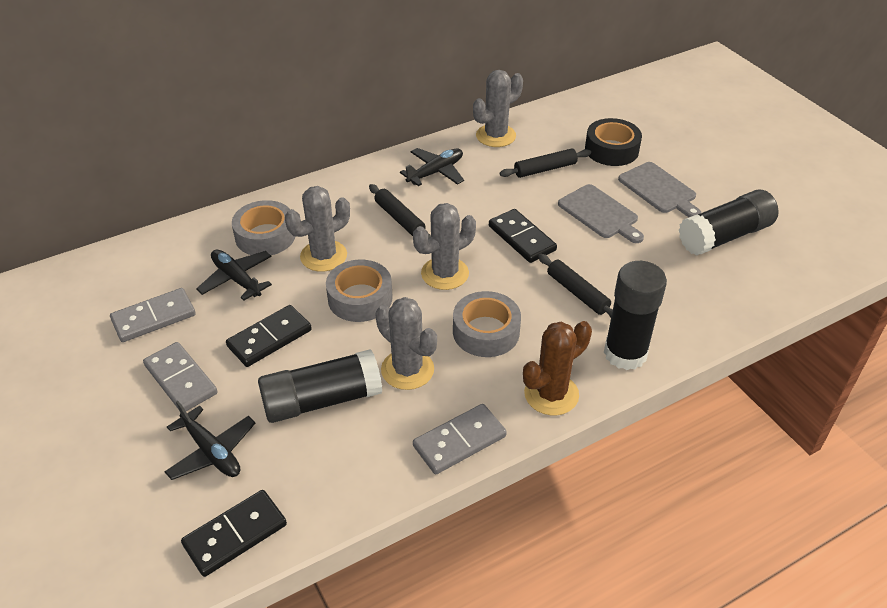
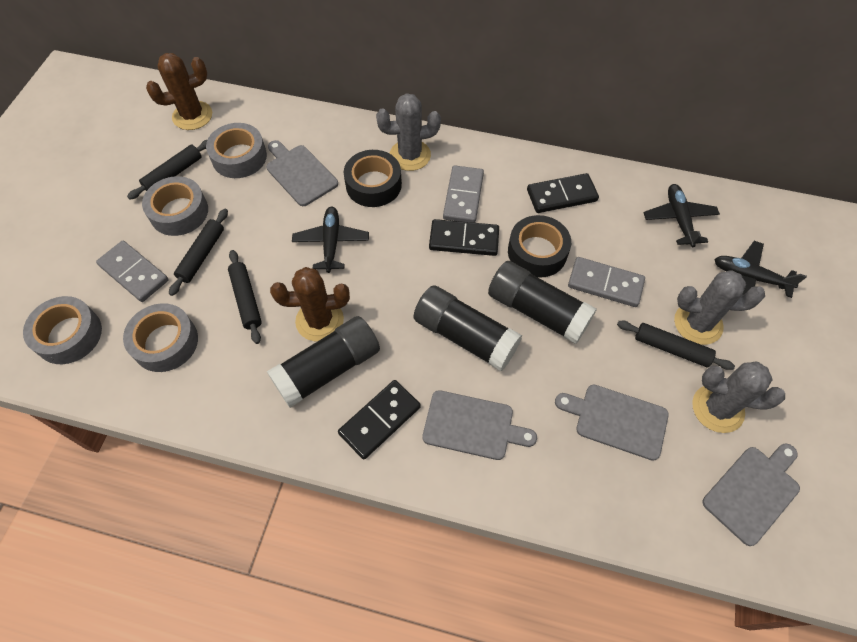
black rolling pin: 3 -> 4
black tape: 1 -> 2
brown cactus: 1 -> 2
grey cactus: 4 -> 3
grey cutting board: 2 -> 4
grey tape: 3 -> 4

